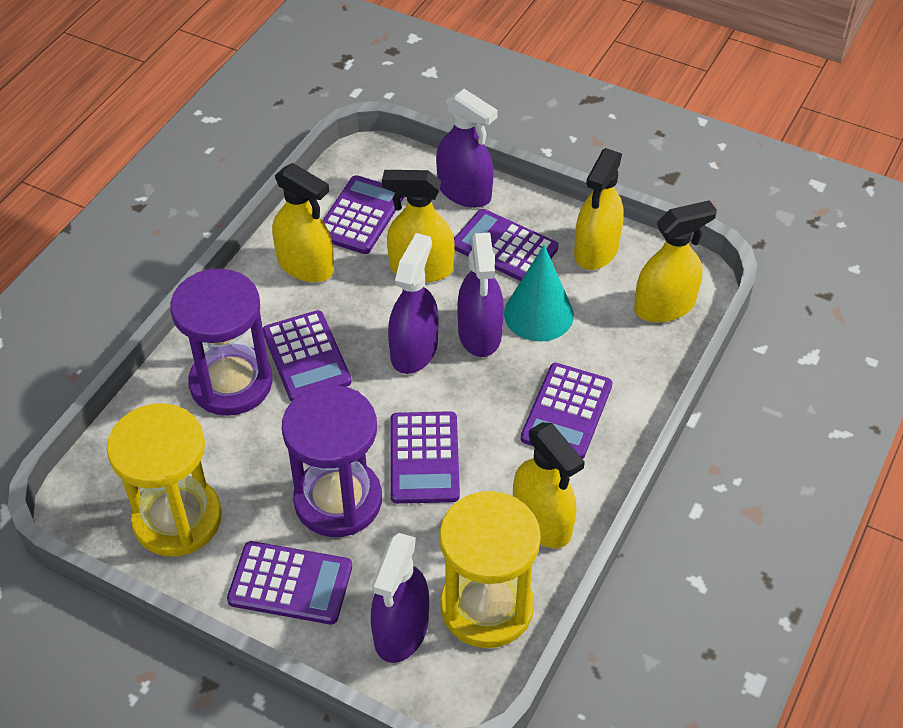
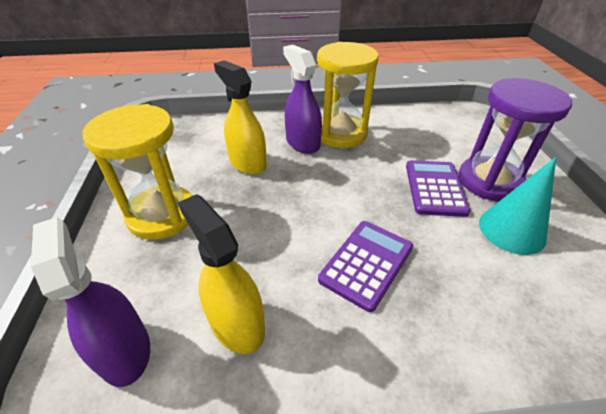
purple calculator: 6 -> 2
purple hourglass: 2 -> 1
purple spray bottle: 4 -> 2
yellow spray bottle: 5 -> 2

